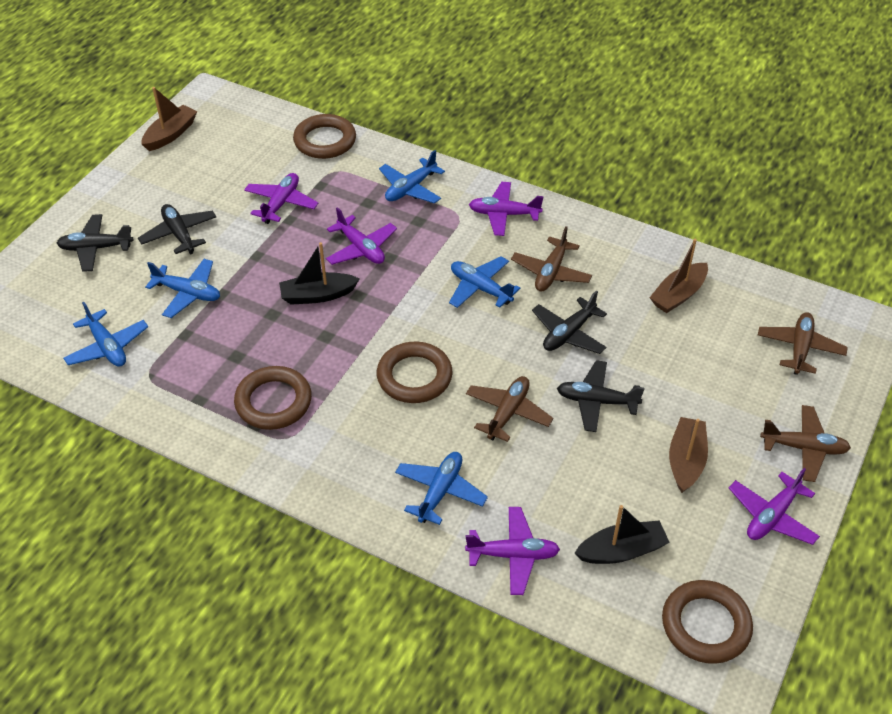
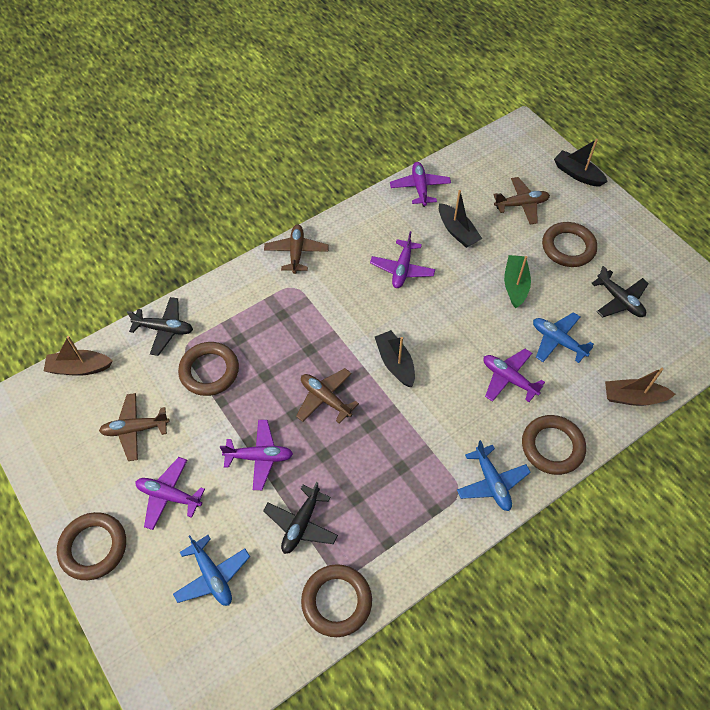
black boat: 2 -> 3
black plane: 4 -> 3
blue plane: 5 -> 3
brown boat: 3 -> 2
brown ring: 4 -> 5
green boat: 0 -> 1

